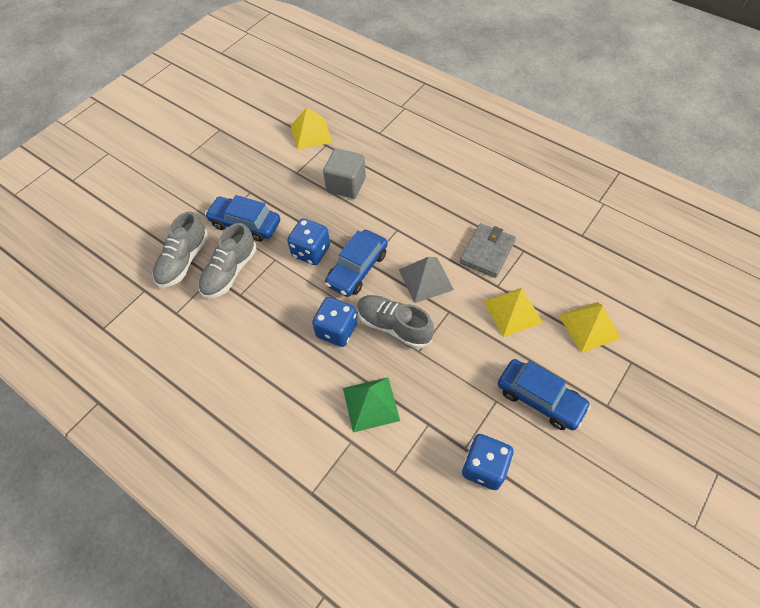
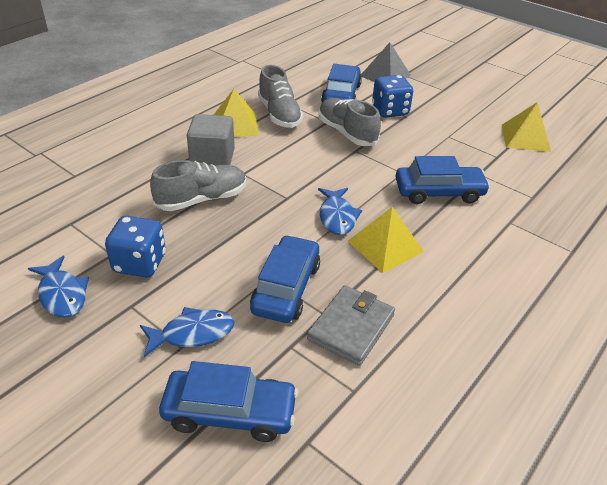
blue car: 3 -> 4
blue dice: 3 -> 2
blue fish: 0 -> 3
green pyramid: 1 -> 0

